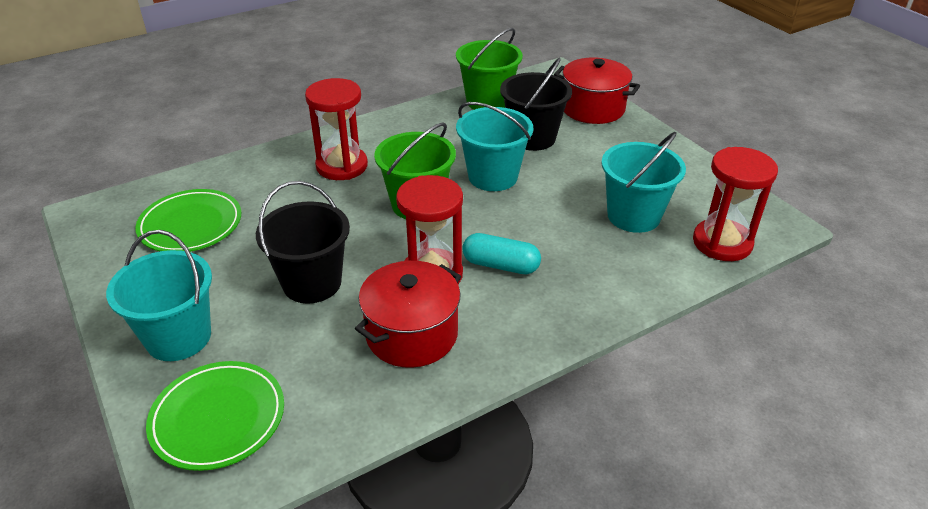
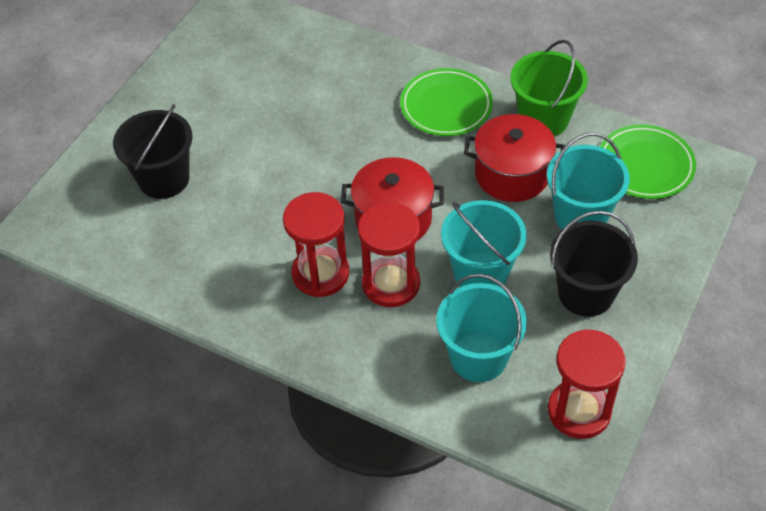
green bucket: 2 -> 1
turquoise capsule: 1 -> 0

